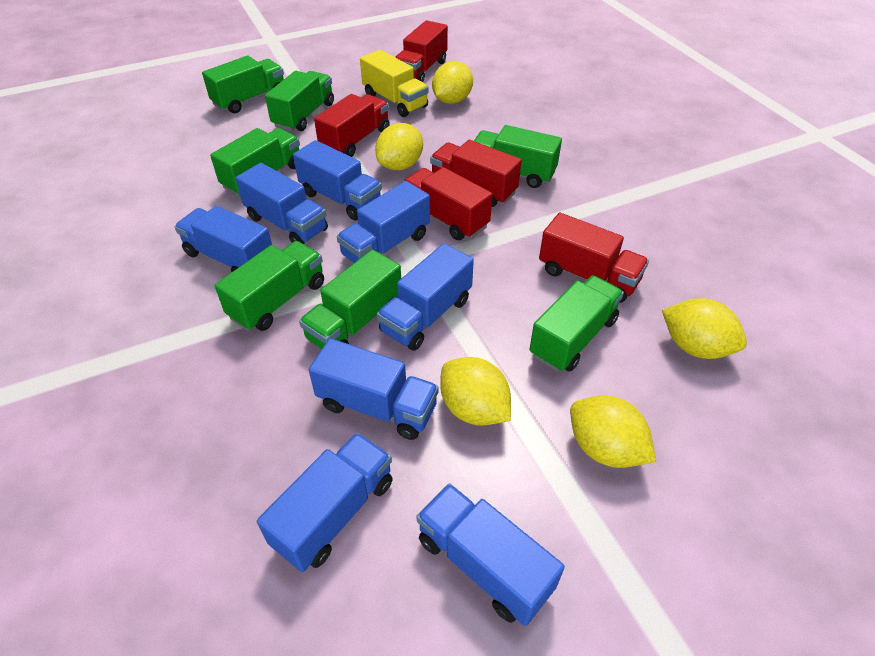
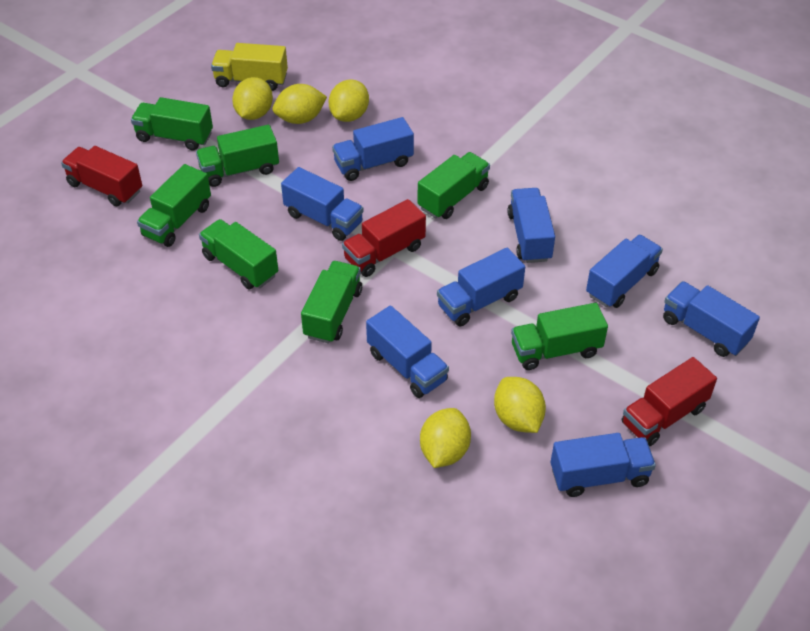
red truck: 5 -> 3

